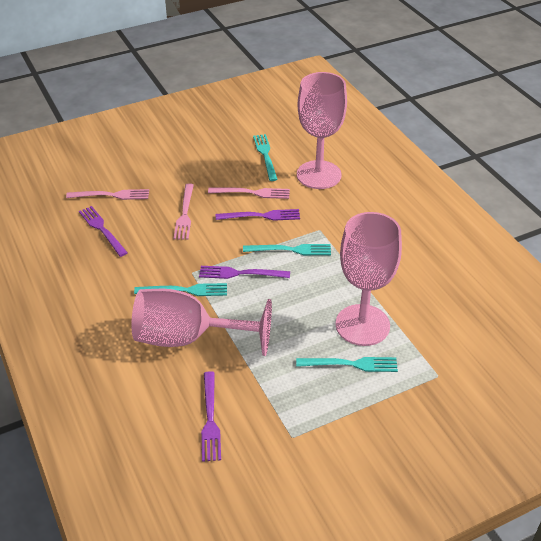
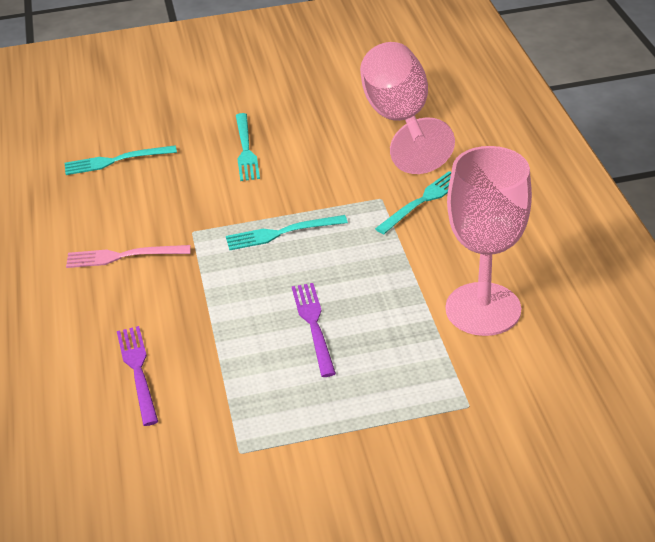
pink fork: 3 -> 1
pink goblet: 3 -> 2
purple fork: 4 -> 2

